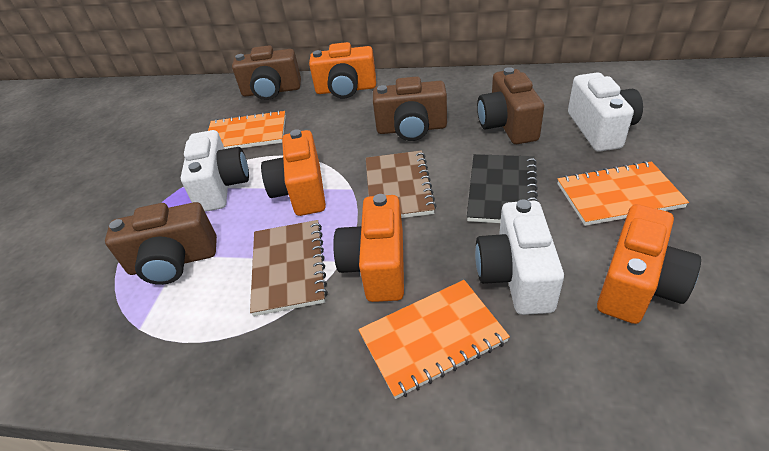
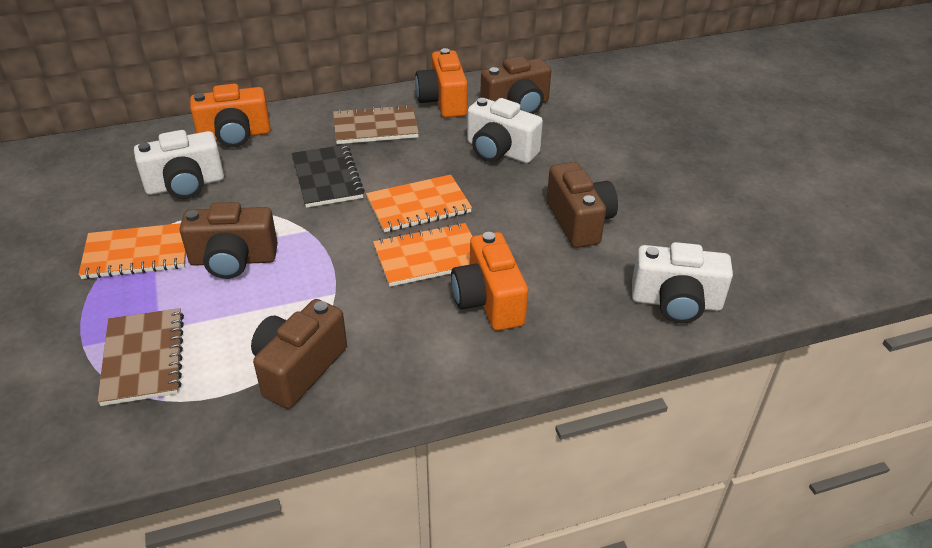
orange camera: 4 -> 3

